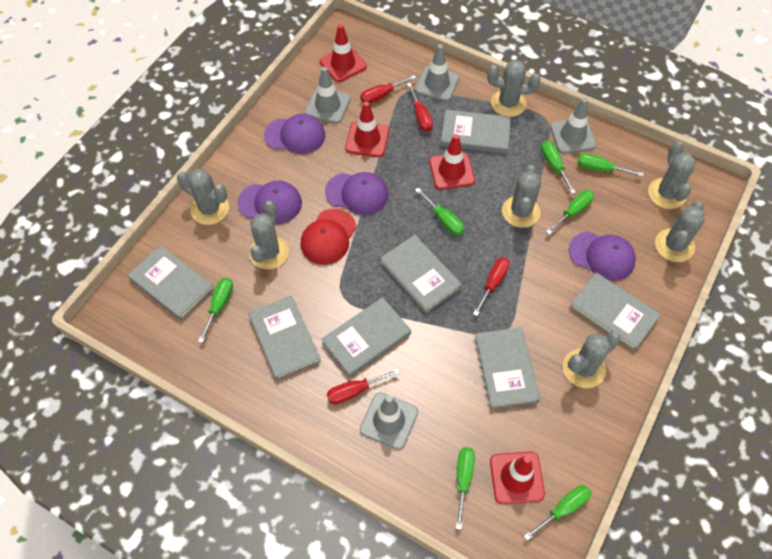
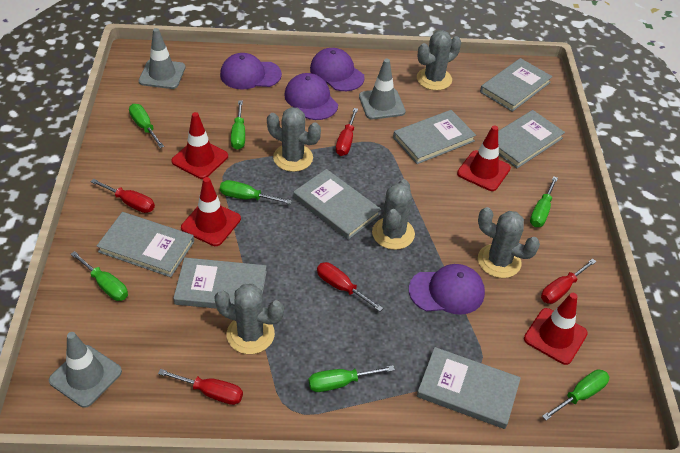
grey cactus: 7 -> 5
grey traffic cone: 4 -> 3
red cap: 1 -> 0
red screwdriver: 4 -> 5

